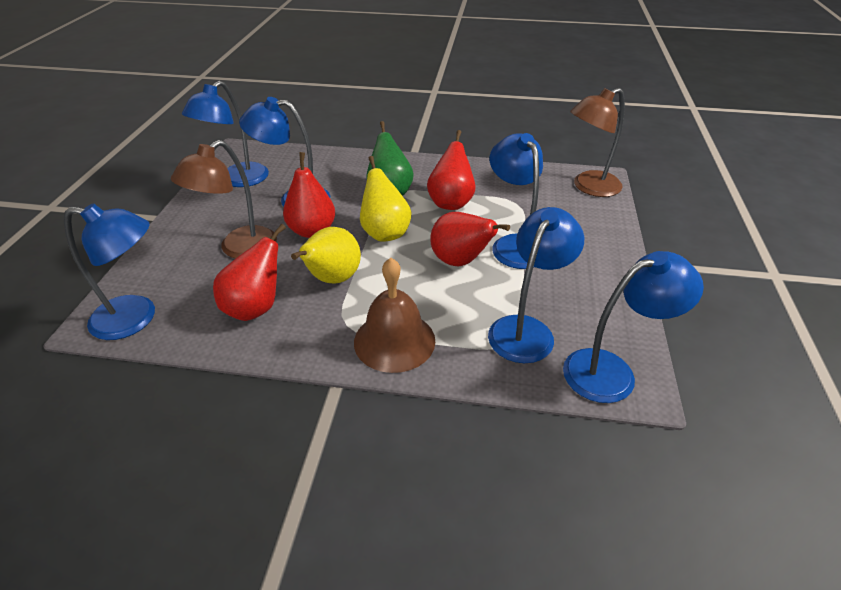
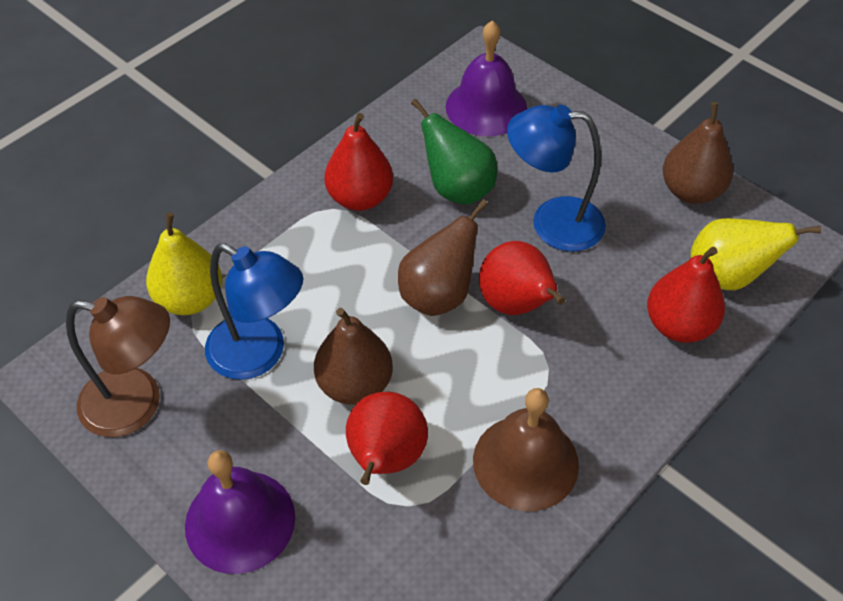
blue lamp: 6 -> 2
brown lamp: 2 -> 1
brown pear: 0 -> 3
purple bell: 0 -> 2

